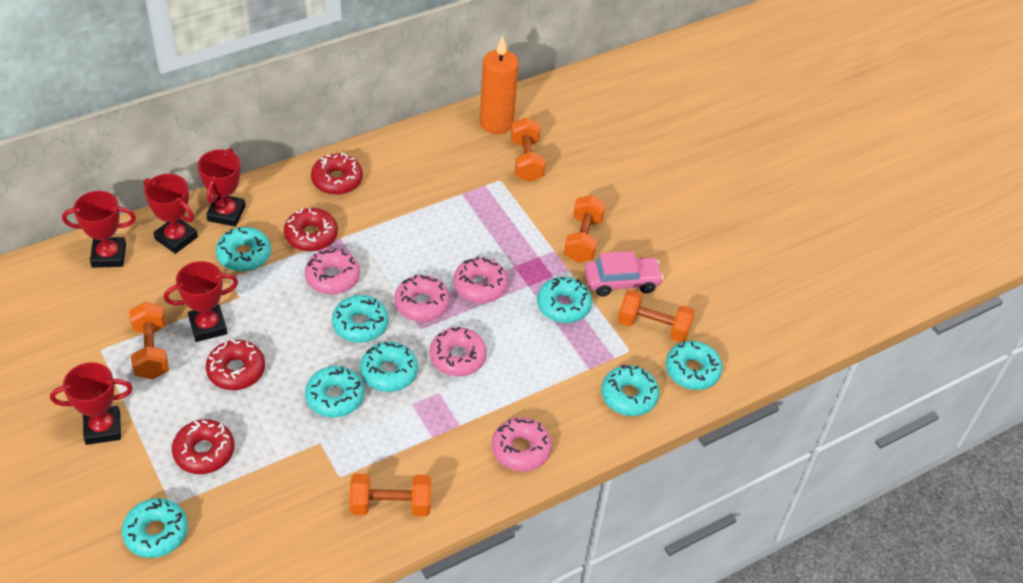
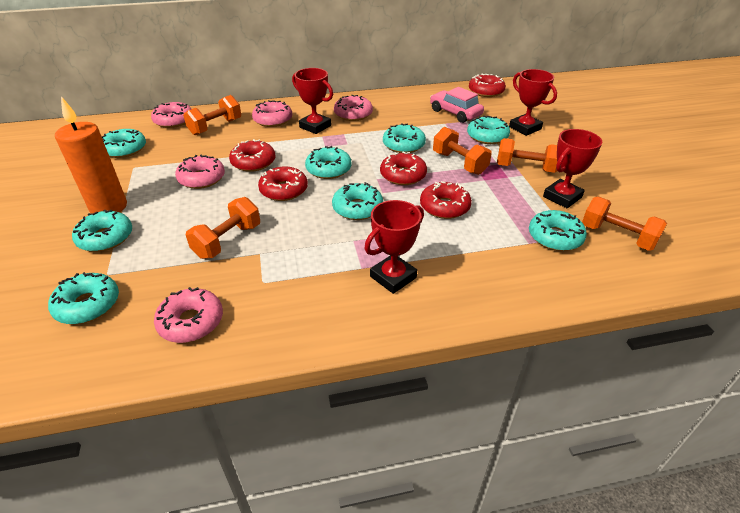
red donut: 4 -> 5
red trophy: 5 -> 4

